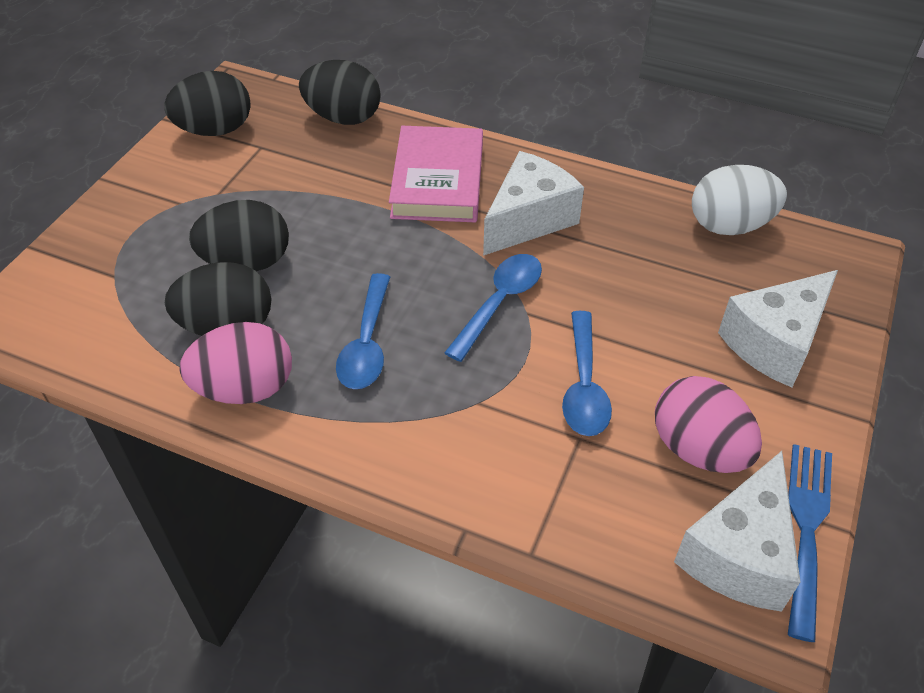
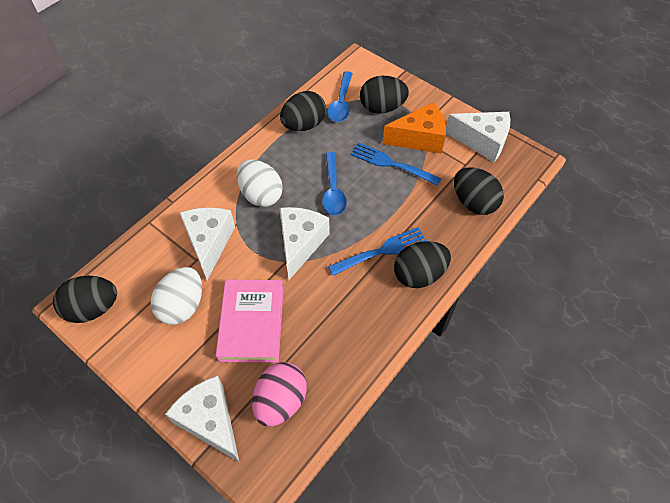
black egg: 4 -> 5
blue fork: 1 -> 2
blue spoon: 3 -> 2
orange cheese: 0 -> 1
pink egg: 2 -> 1
white cheese: 3 -> 4
white egg: 1 -> 2

